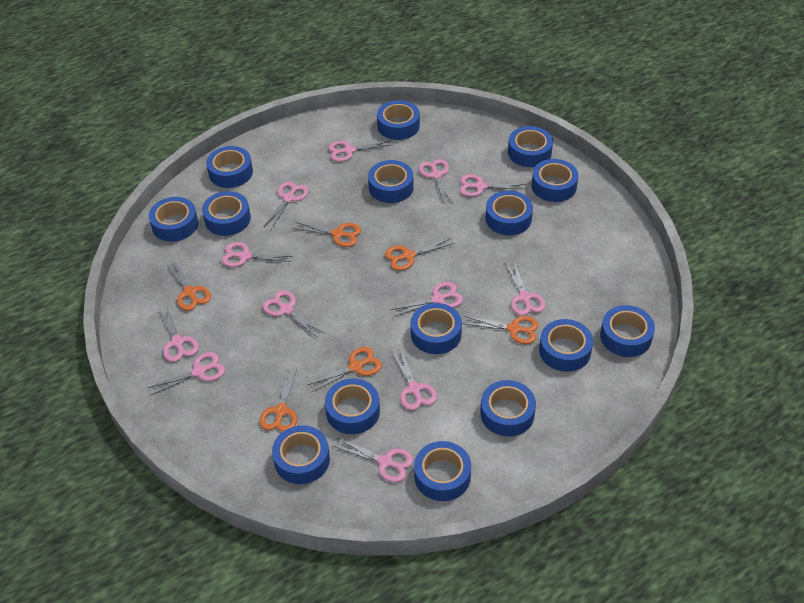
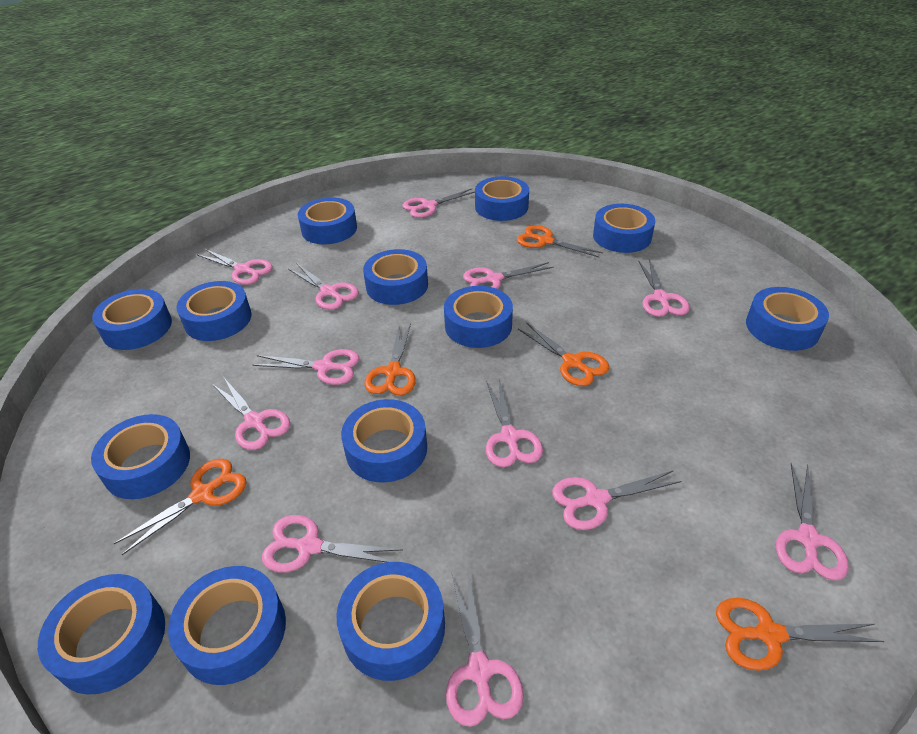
blue tape: 15 -> 13
orange scissors: 6 -> 5

